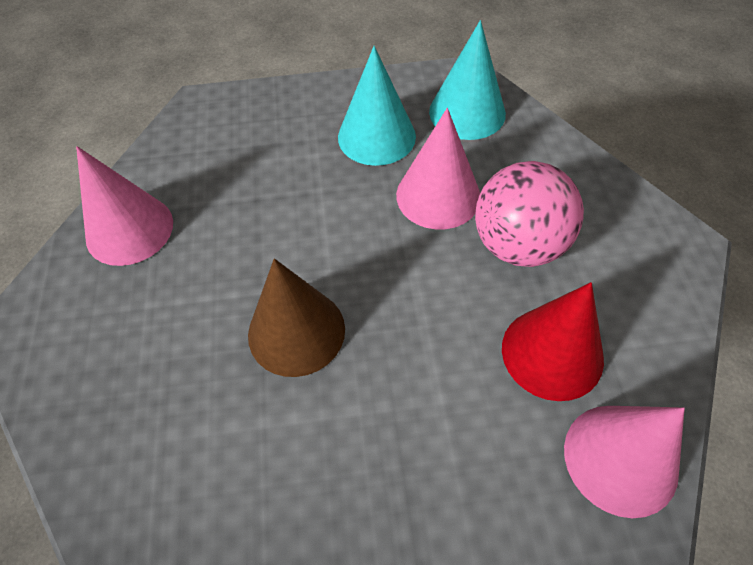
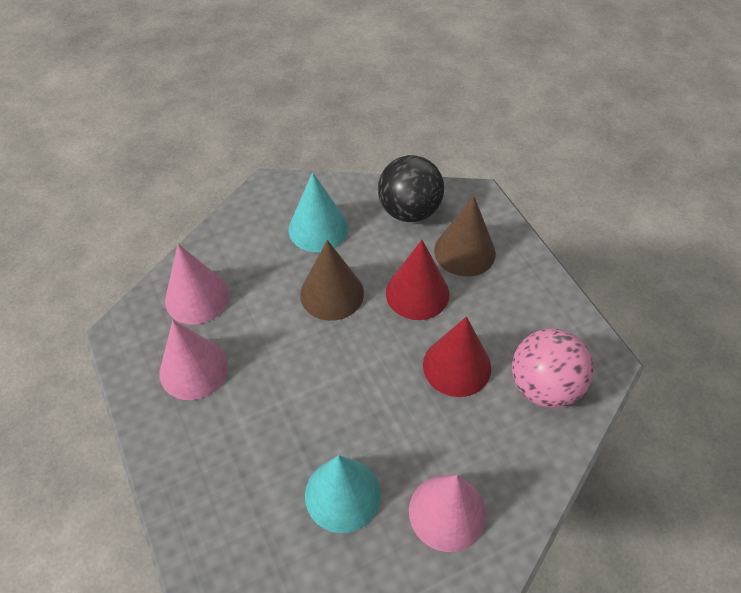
black ball: 0 -> 1
brown cone: 1 -> 2
red cone: 1 -> 2

